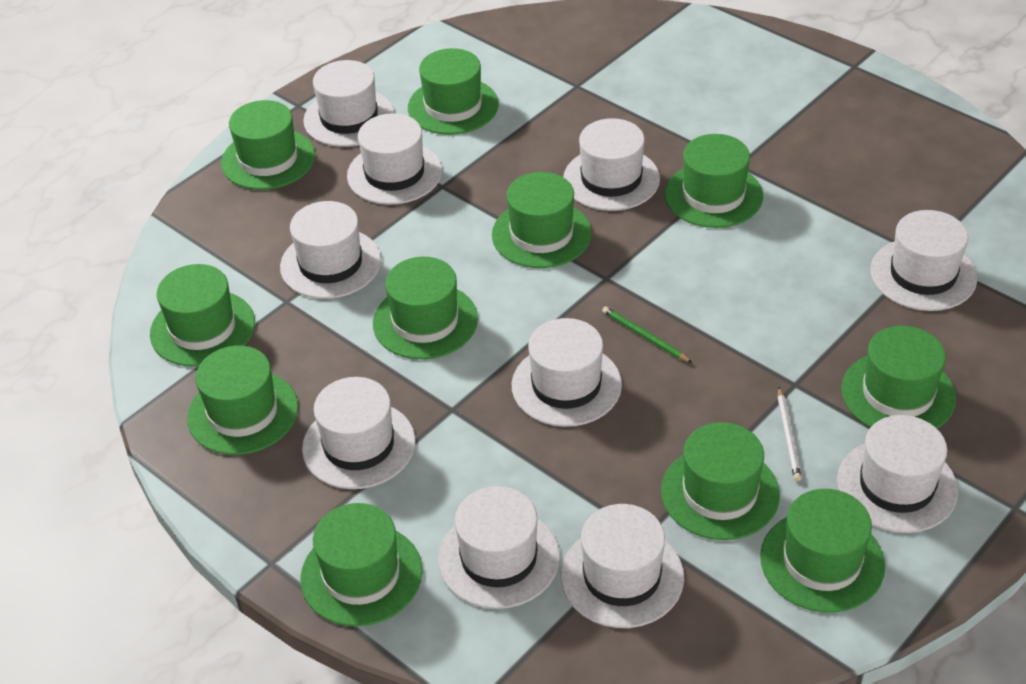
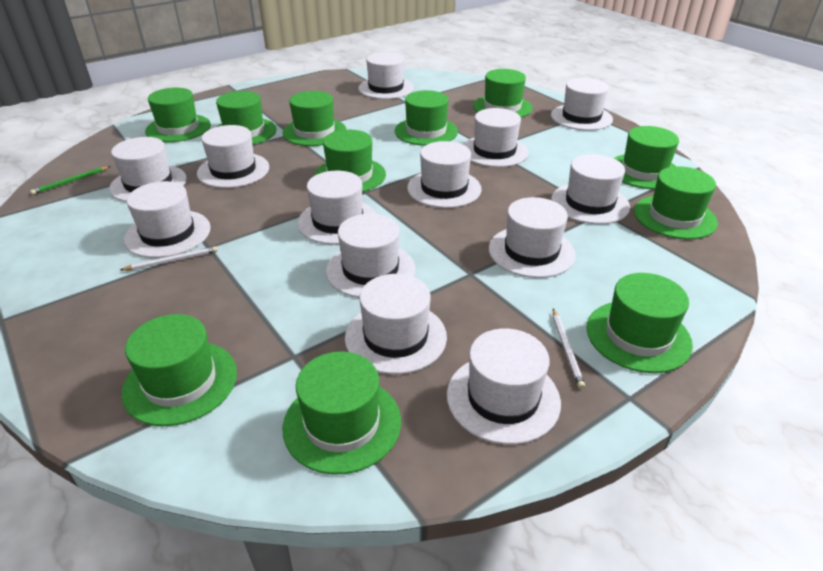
white hat: 10 -> 13
white pencil: 1 -> 2

